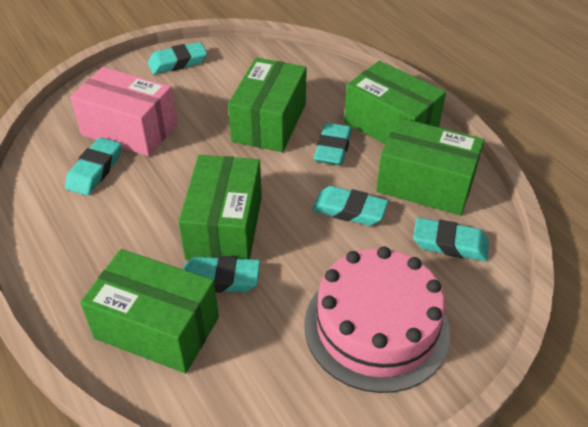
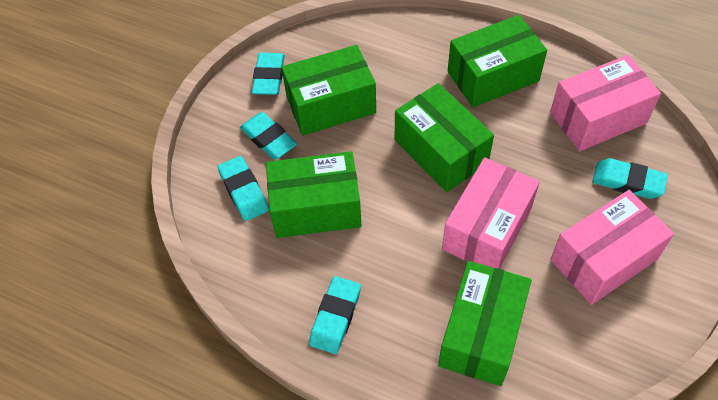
pink box: 1 -> 3
pink cake: 1 -> 0
turquoise eraser: 6 -> 5

